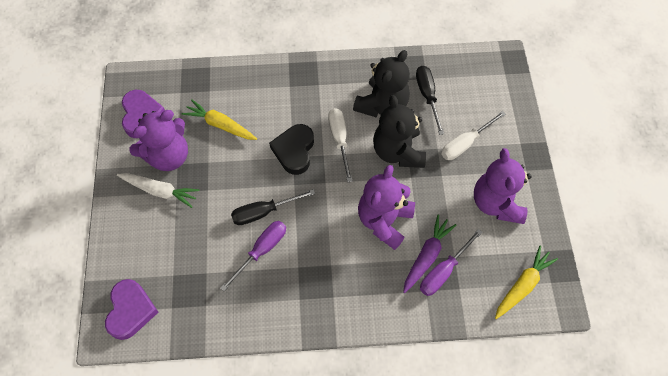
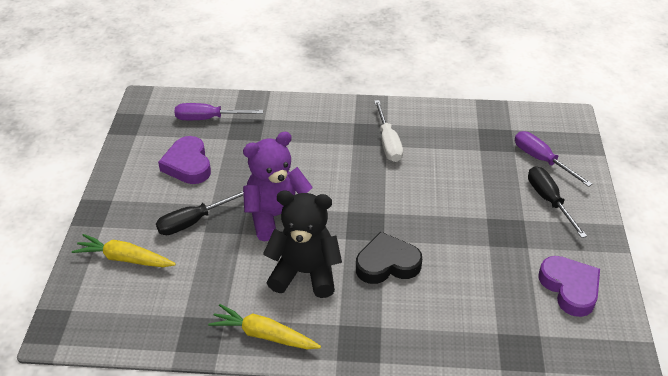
black teddy bear: 2 -> 1
purple carrot: 1 -> 0
purple teddy bear: 3 -> 1
white carrot: 1 -> 0
white screwdriver: 2 -> 1

